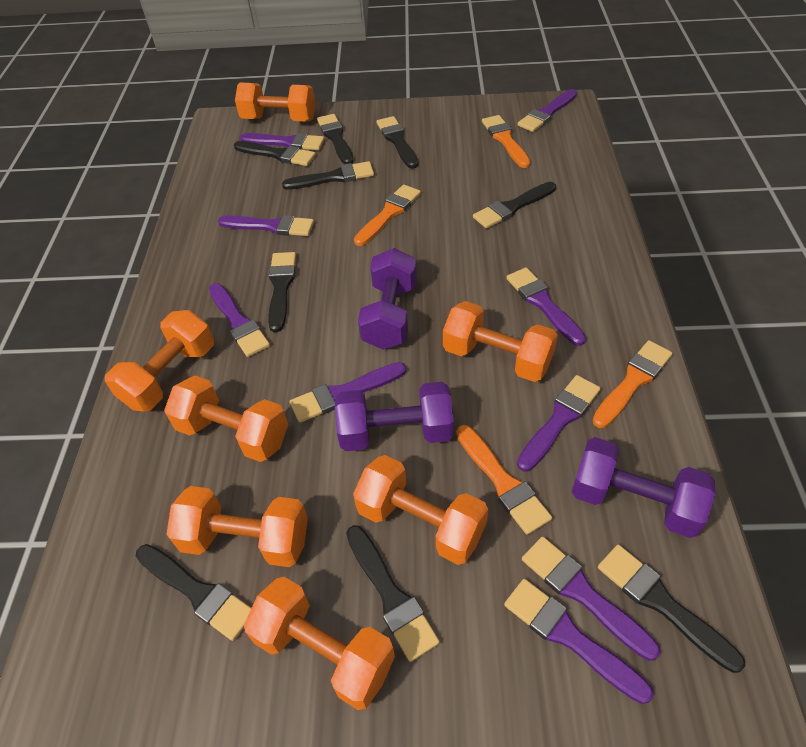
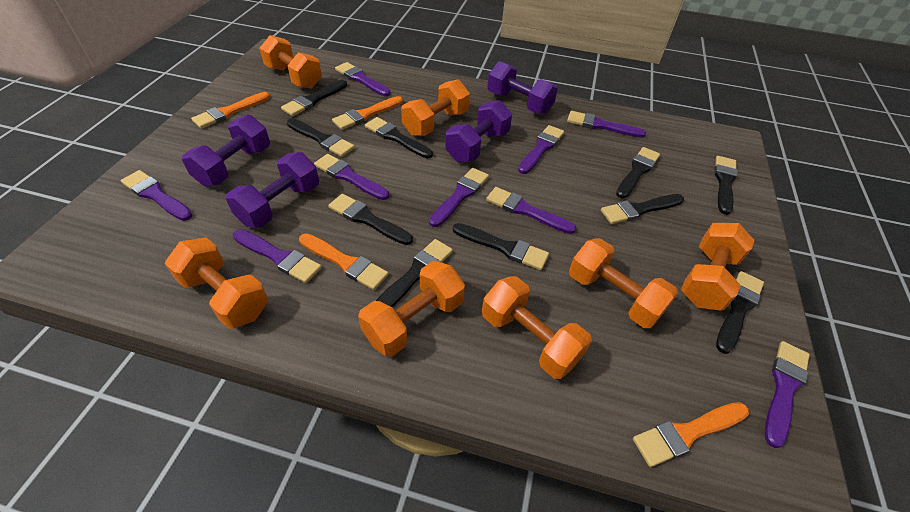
black brush: 9 -> 10
purple dumbbell: 3 -> 4

